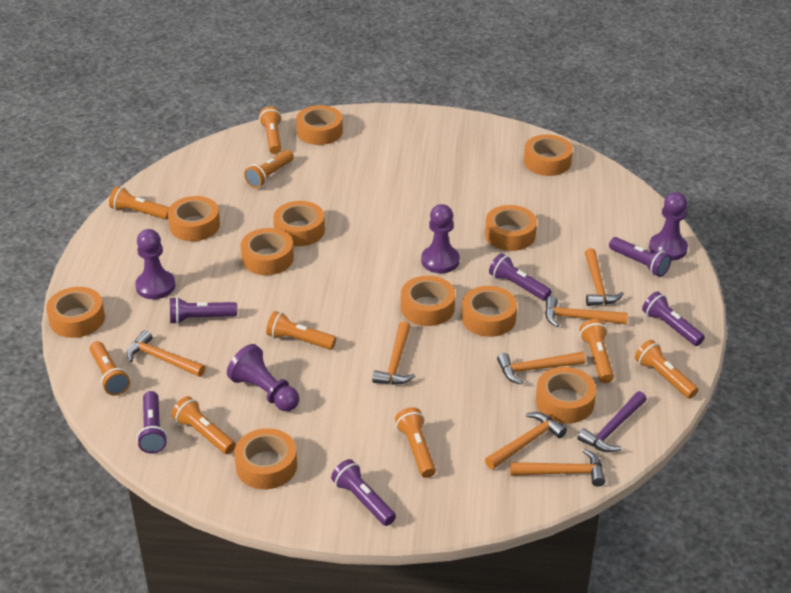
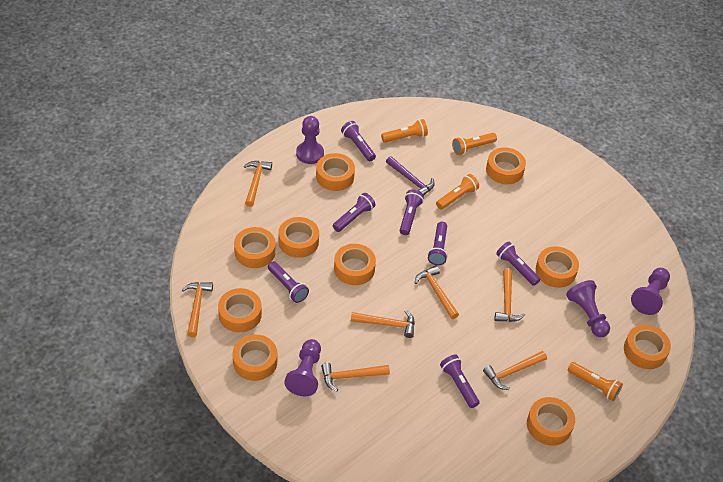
orange flashlight: 9 -> 4
orange tape: 11 -> 10
purple flashlight: 6 -> 7

